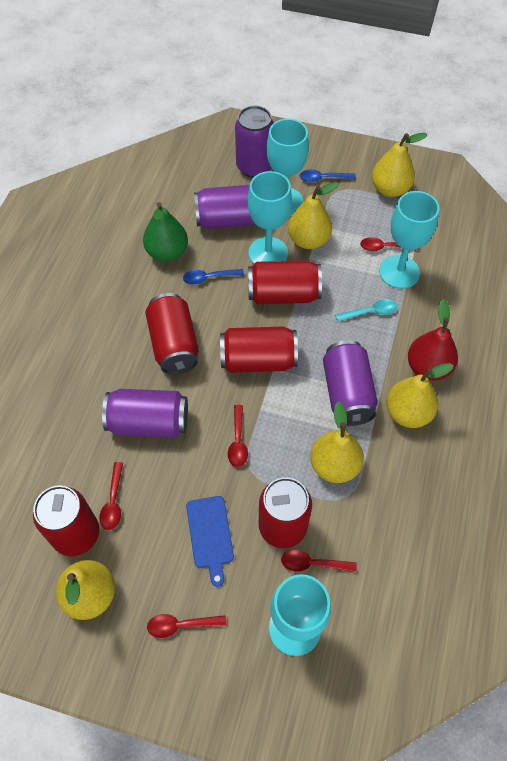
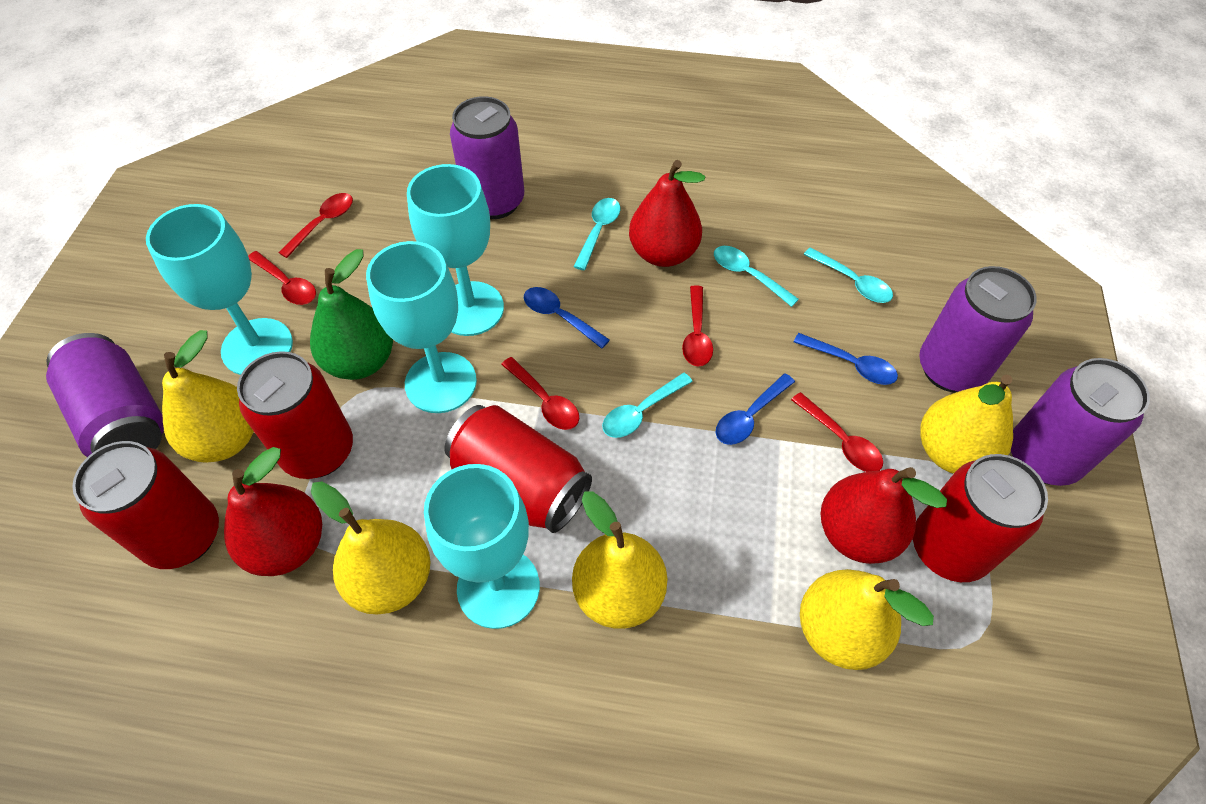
blue cutting board: 1 -> 0
blue spoon: 2 -> 3
red can: 5 -> 4
red pear: 1 -> 3
turquoise spoon: 1 -> 4

